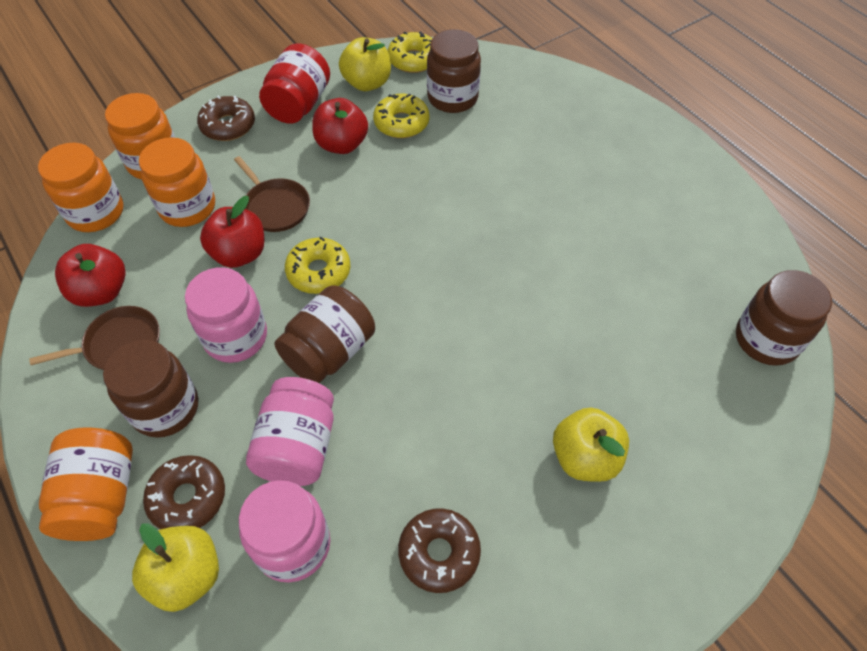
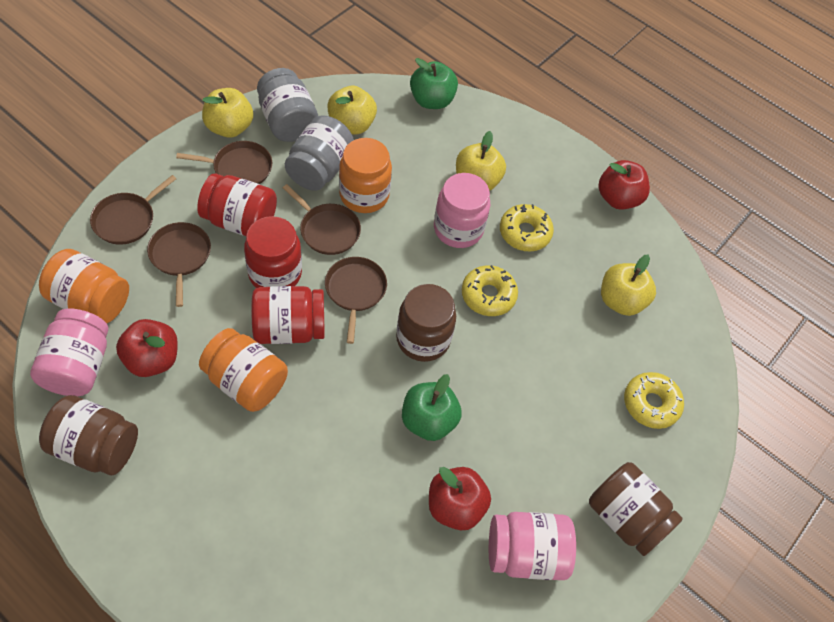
brown donut: 3 -> 0
brown jar: 4 -> 3
brown pan: 2 -> 5
green apple: 0 -> 2
grey jar: 0 -> 2
orange jar: 4 -> 3
red jar: 1 -> 3
yellow apple: 3 -> 4

